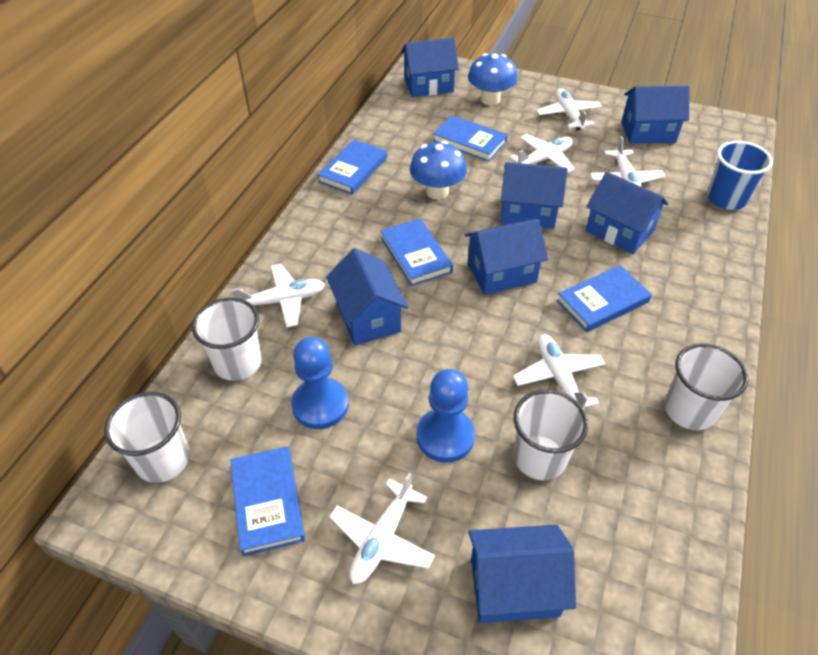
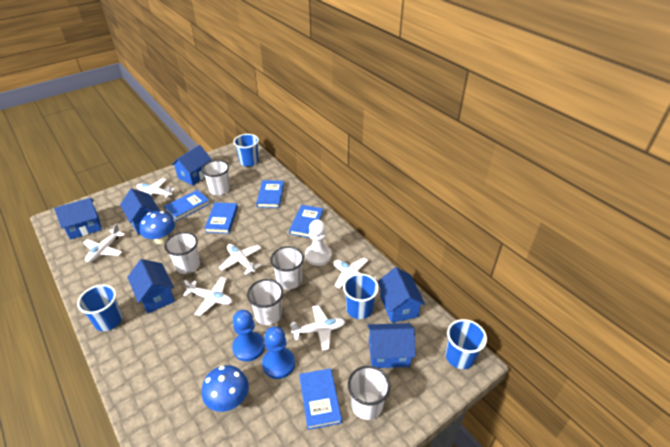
blue cup: 1 -> 4
blue house: 7 -> 6
white cup: 4 -> 5
white pawn: 0 -> 1

